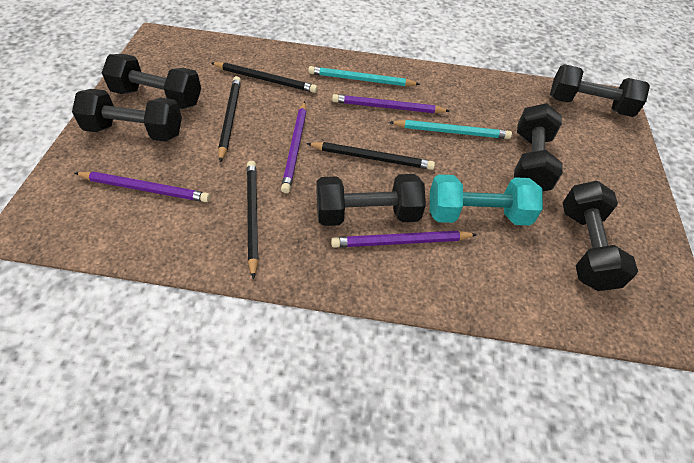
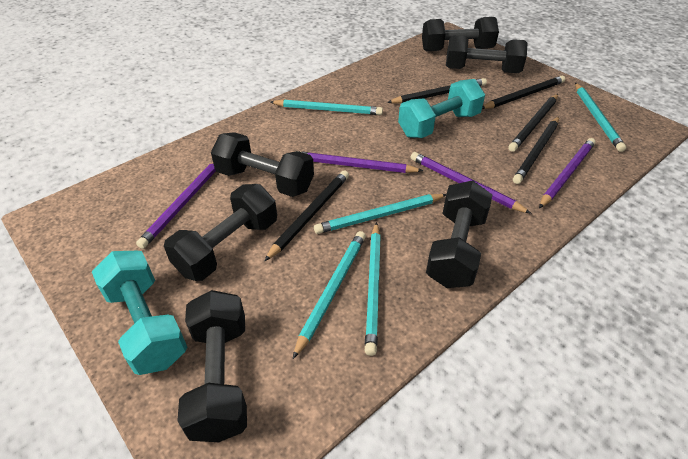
black pencil: 4 -> 5
turquoise dumbbell: 1 -> 2
turquoise pencil: 2 -> 5

